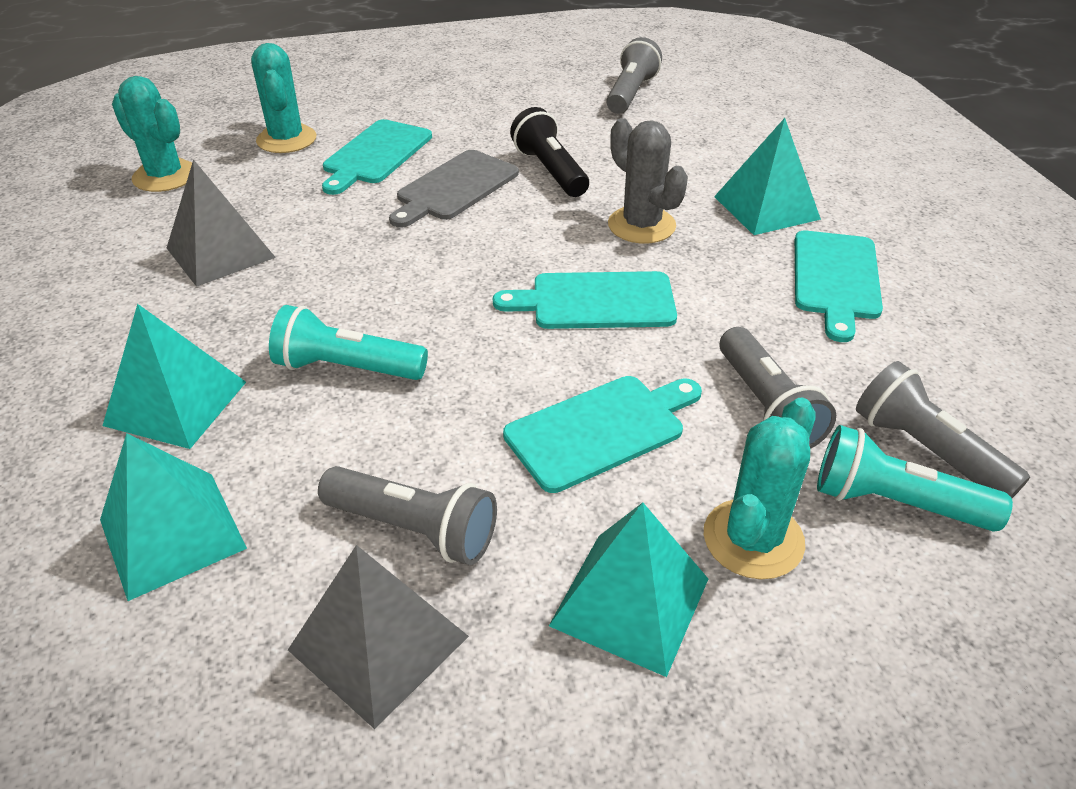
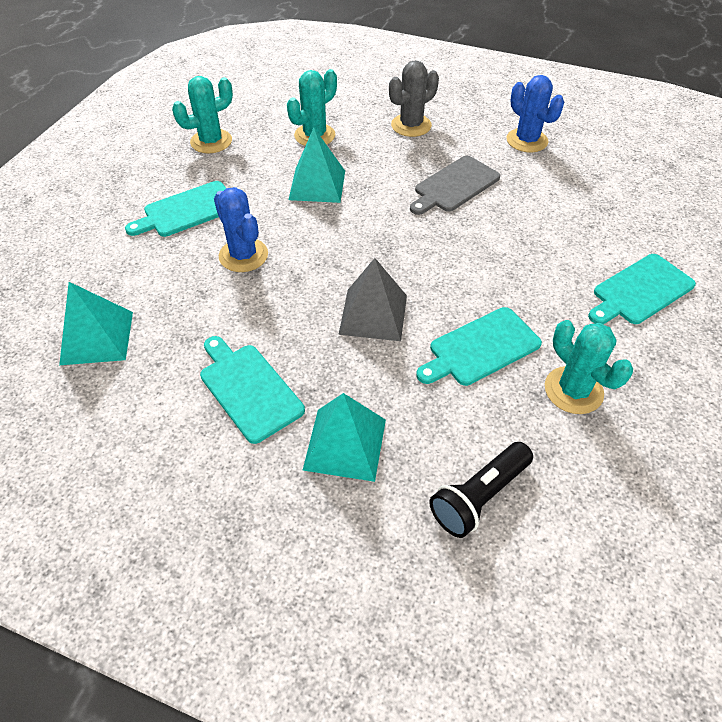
blue cactus: 0 -> 2
grey flashlight: 4 -> 0
grey pyramid: 2 -> 1
turquoise flashlight: 2 -> 0
turquoise pyramid: 4 -> 3

